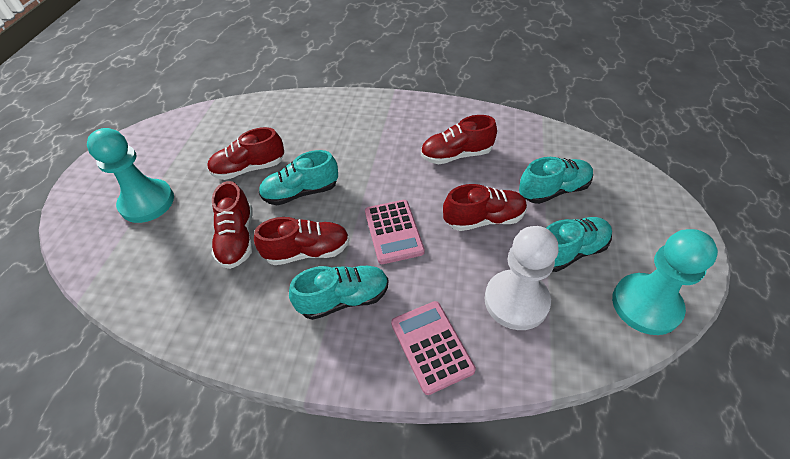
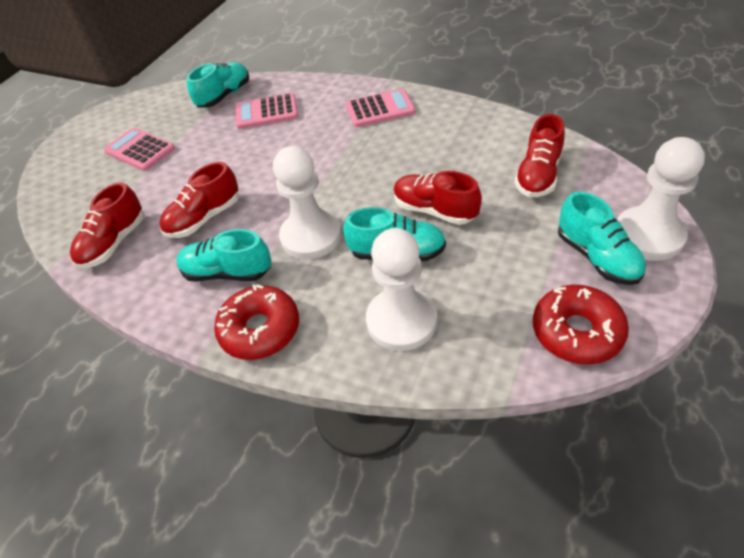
pink calculator: 2 -> 3
red donut: 0 -> 2
red shoe: 5 -> 4
turquoise pawn: 2 -> 0
white pawn: 1 -> 3

